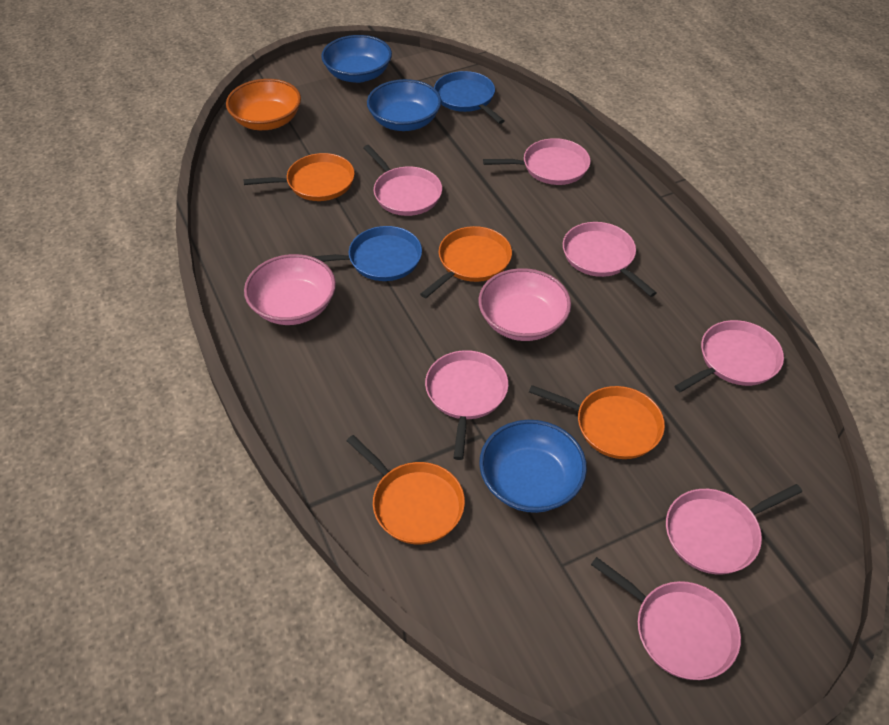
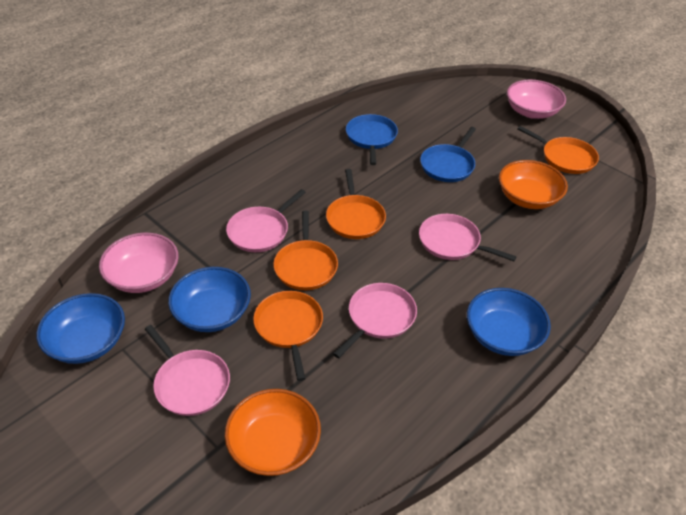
orange bowl: 1 -> 2
pink pan: 7 -> 4

